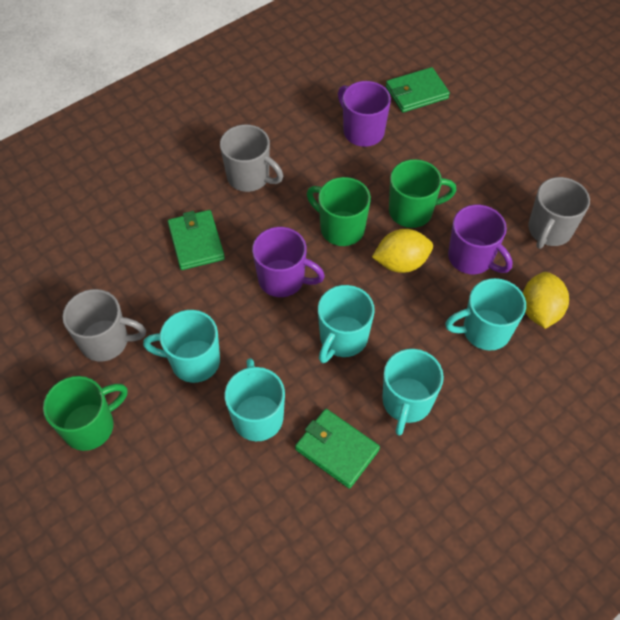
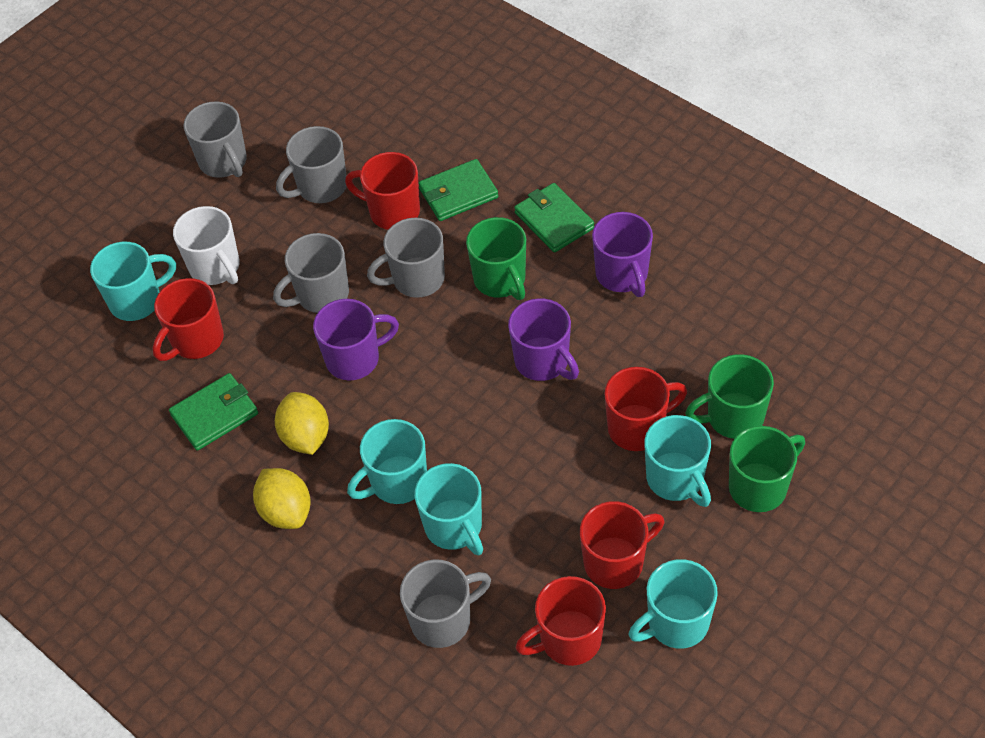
grey mug: 3 -> 5
red mug: 0 -> 5
white mug: 0 -> 1

